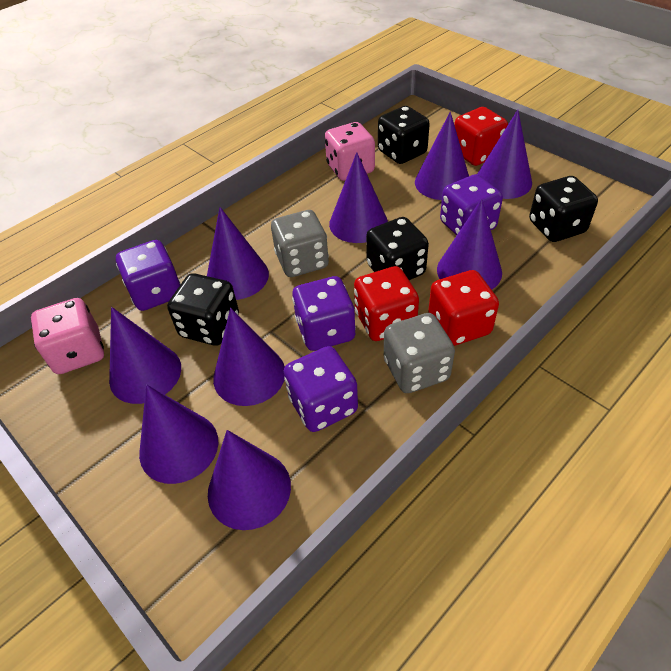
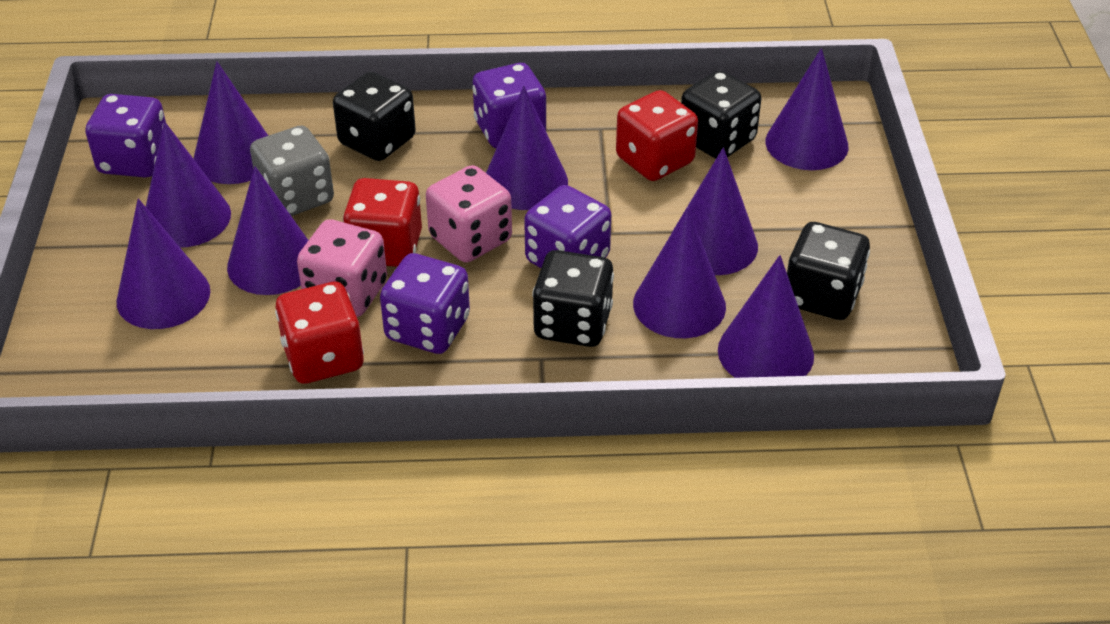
grey dice: 2 -> 1

